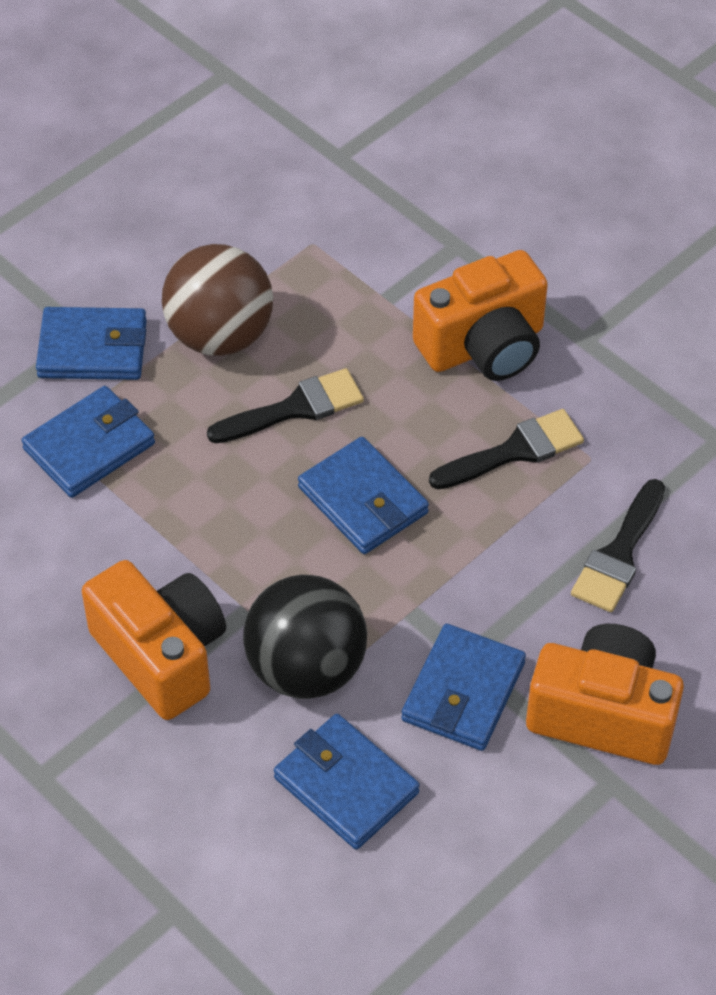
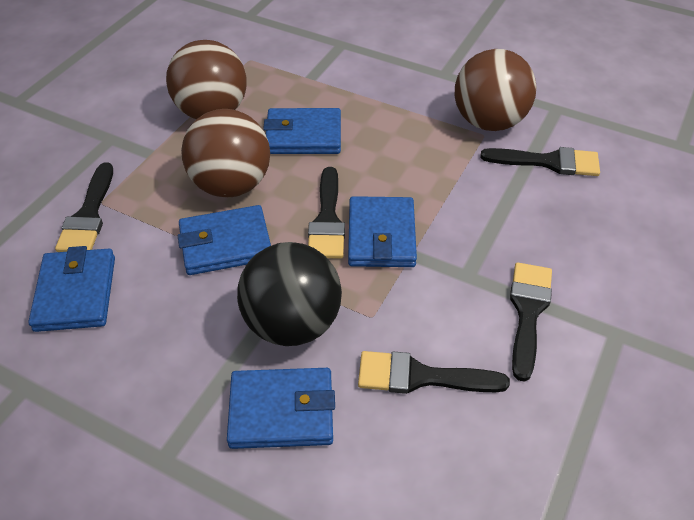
black brush: 3 -> 5
brown ball: 1 -> 3
orange camera: 3 -> 0

